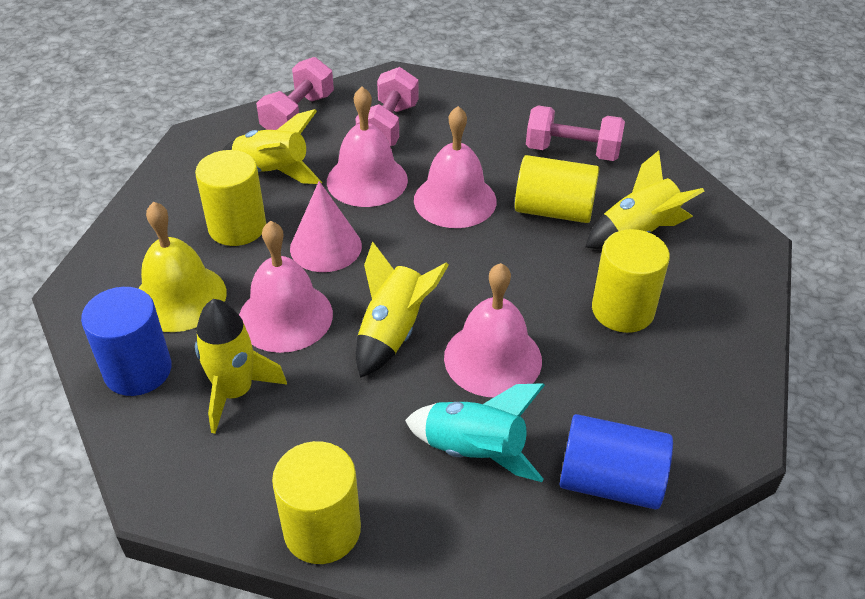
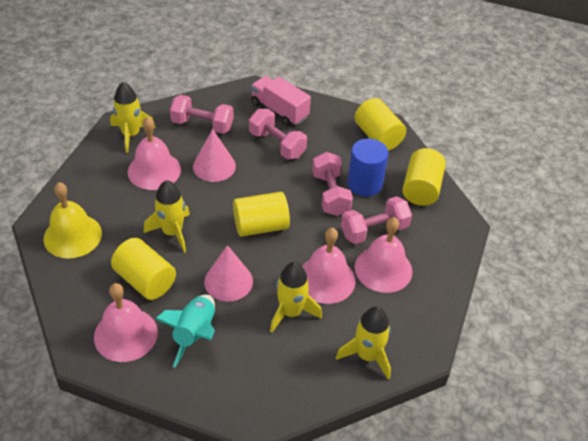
blue cylinder: 2 -> 1
pink cone: 1 -> 2
pink dumbbell: 3 -> 4
pink truck: 0 -> 1

